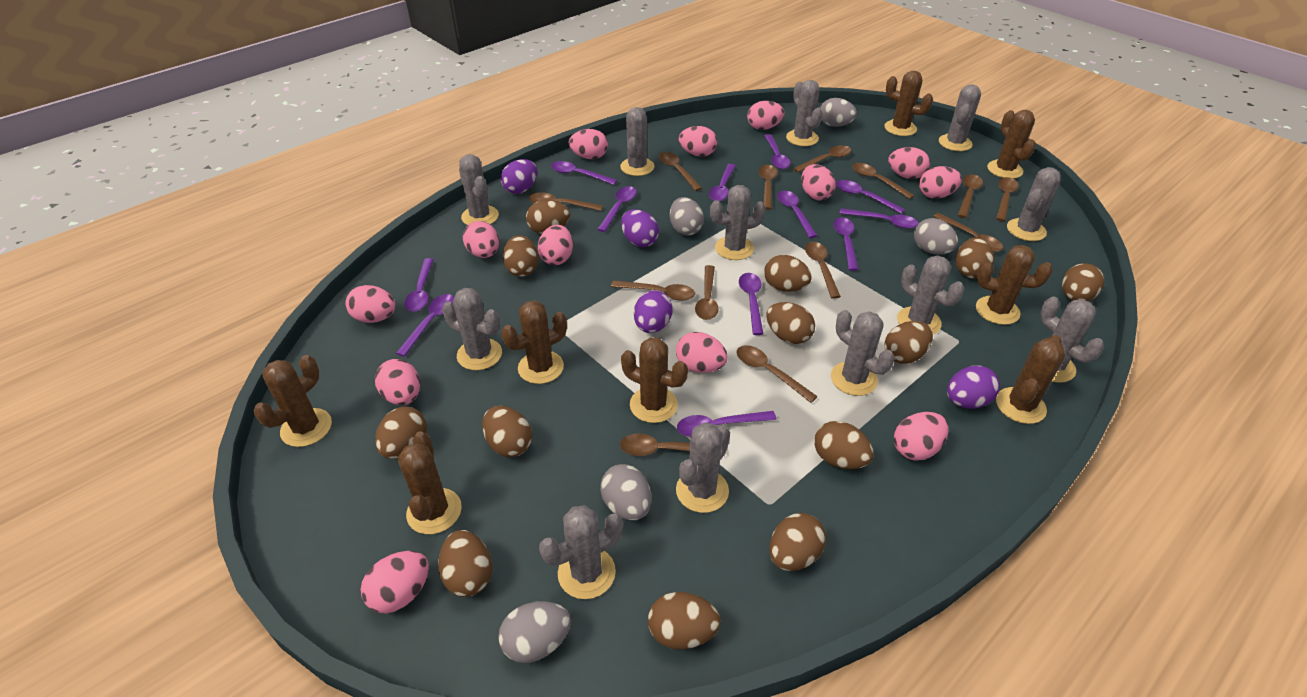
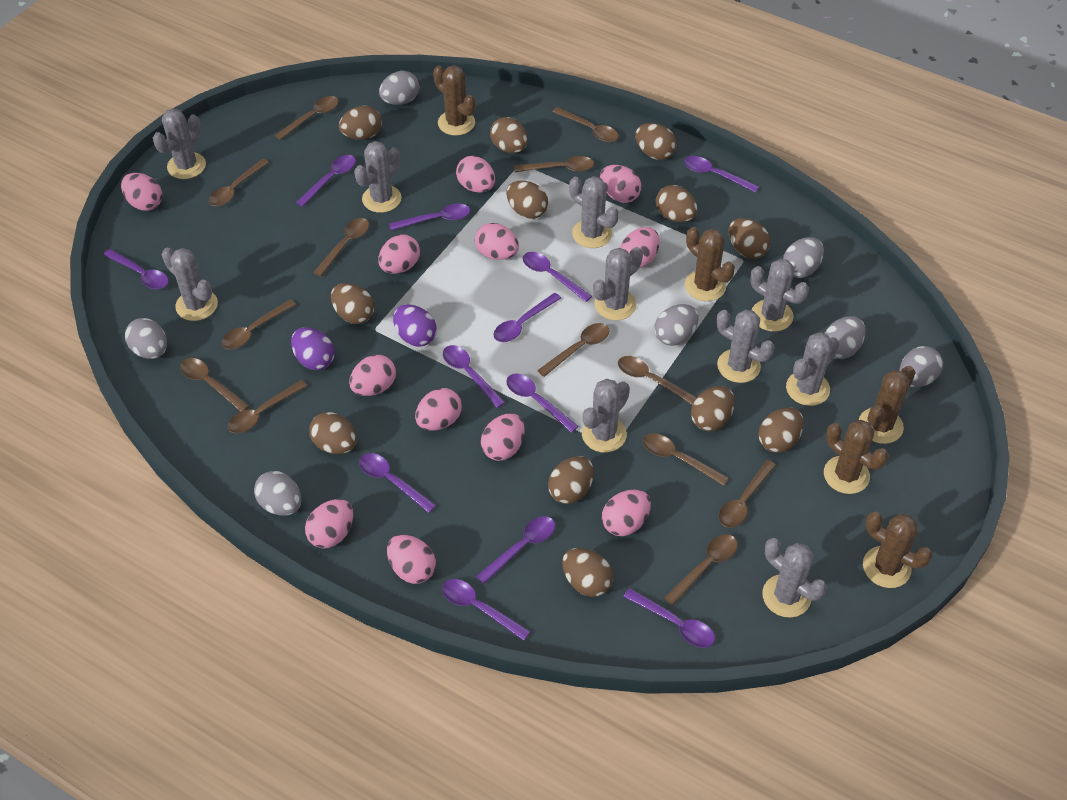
brown cactus: 8 -> 5
brown egg: 13 -> 12
grey cactus: 12 -> 10
grey egg: 5 -> 7
pink egg: 13 -> 12
purple egg: 4 -> 2

